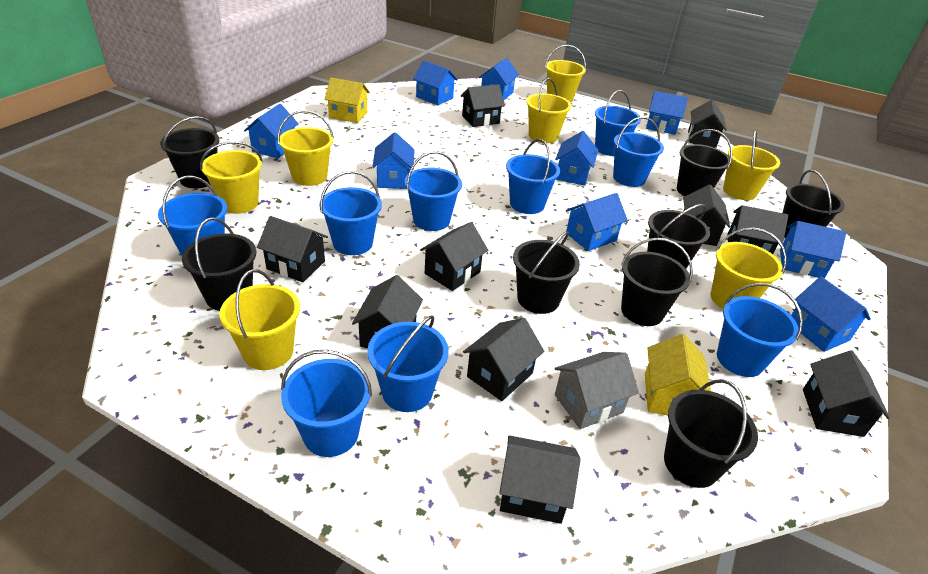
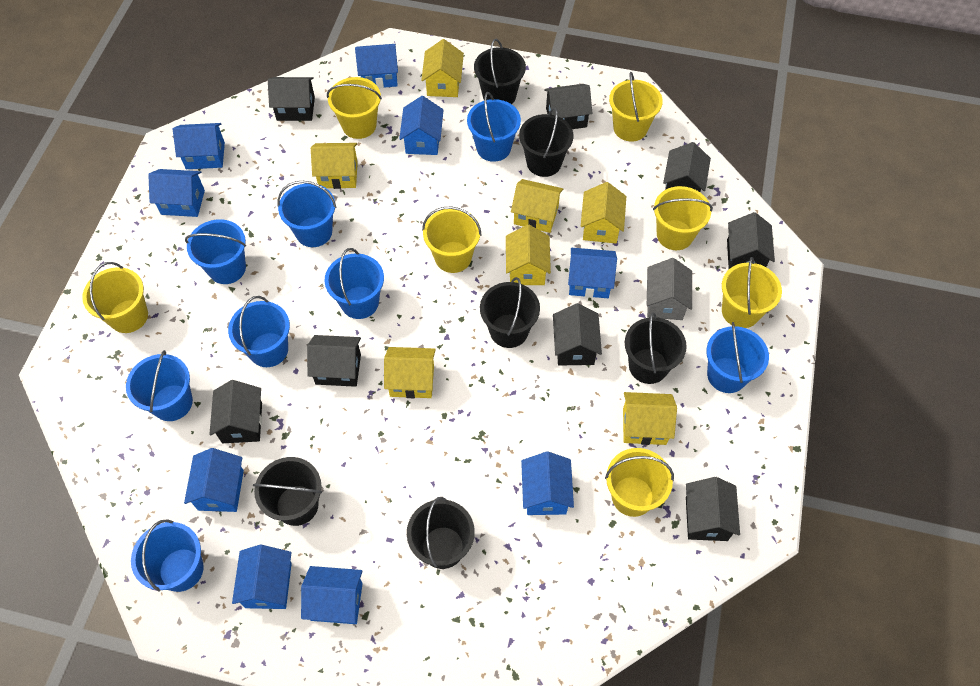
black bucket: 8 -> 6
black house: 10 -> 8
blue bucket: 9 -> 8
yellow house: 2 -> 7

